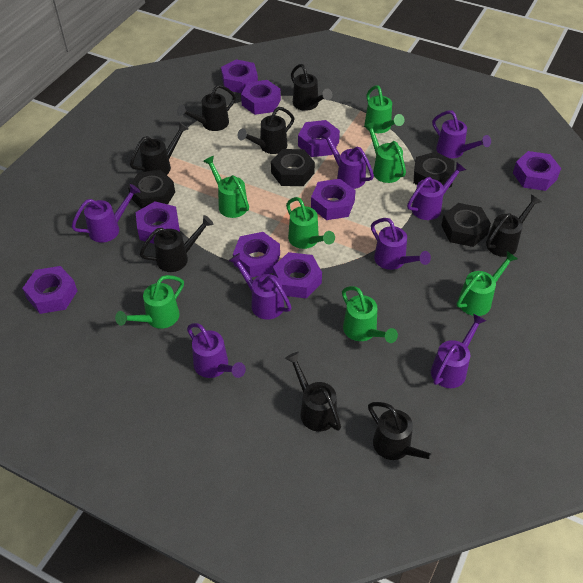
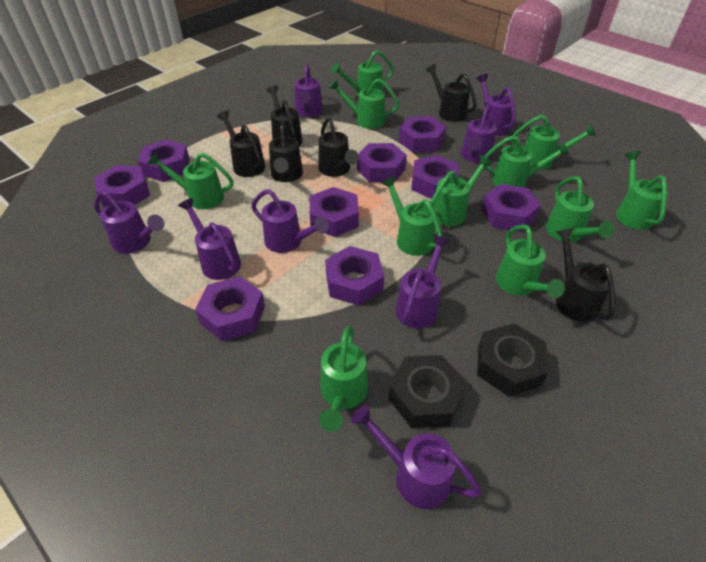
black nut: 4 -> 2
black watering can: 8 -> 6
green watering can: 7 -> 11

